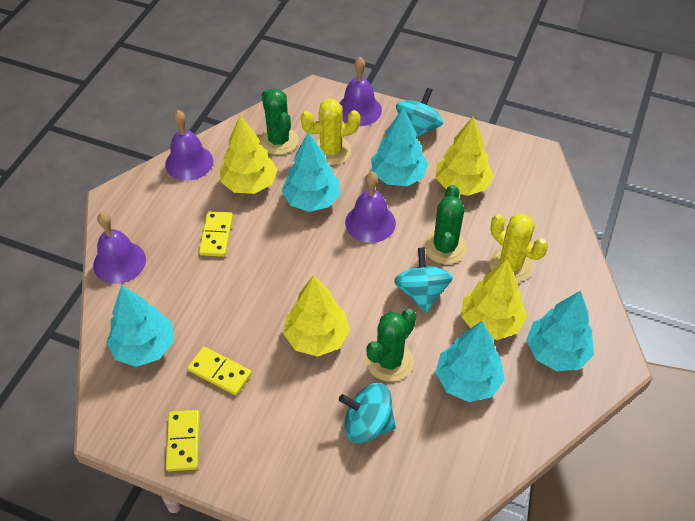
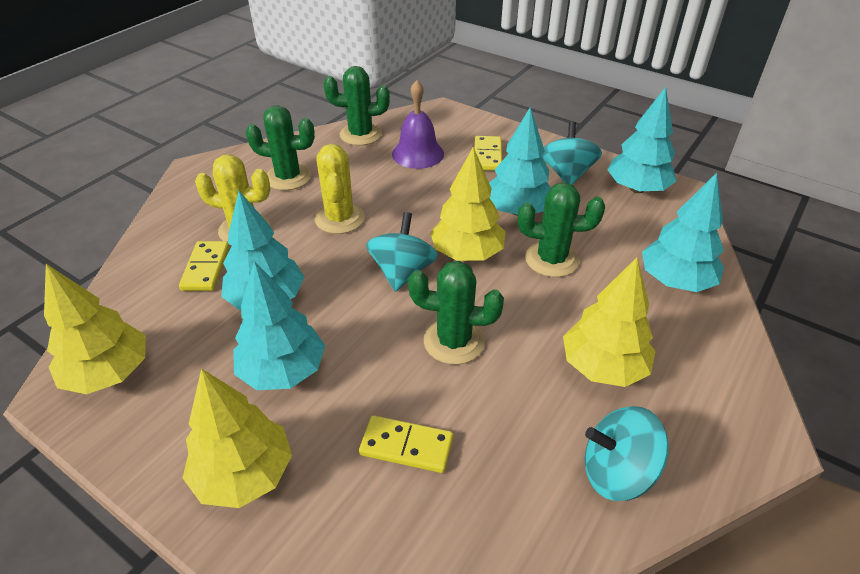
green cactus: 3 -> 4
purple bell: 4 -> 1

